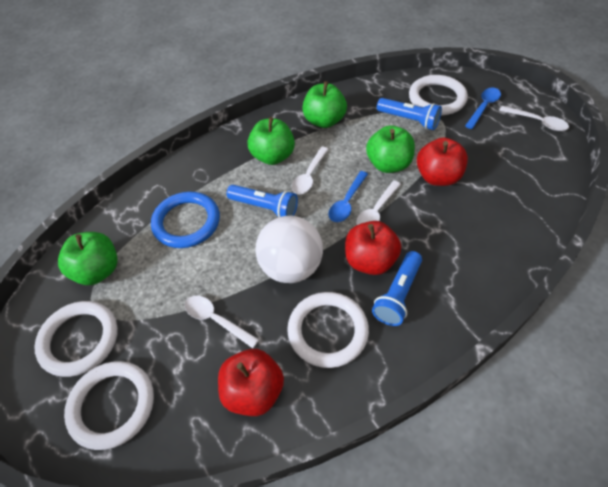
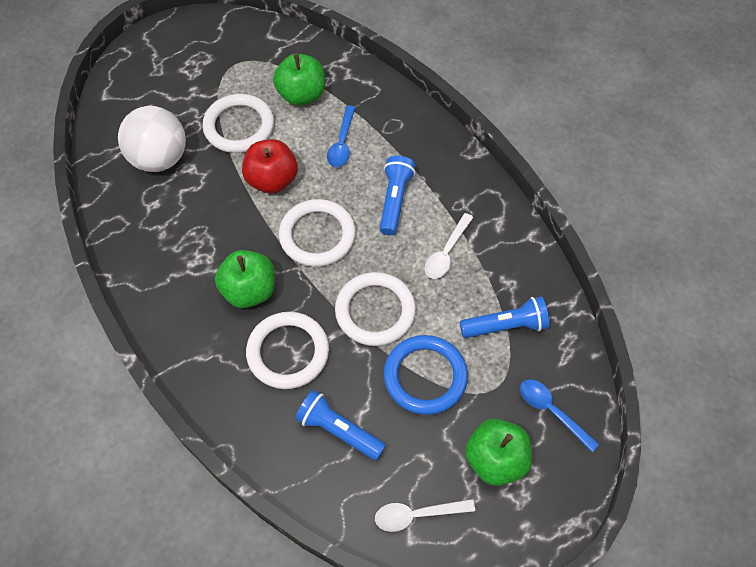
green apple: 4 -> 3
red apple: 3 -> 1
white spoon: 4 -> 2

